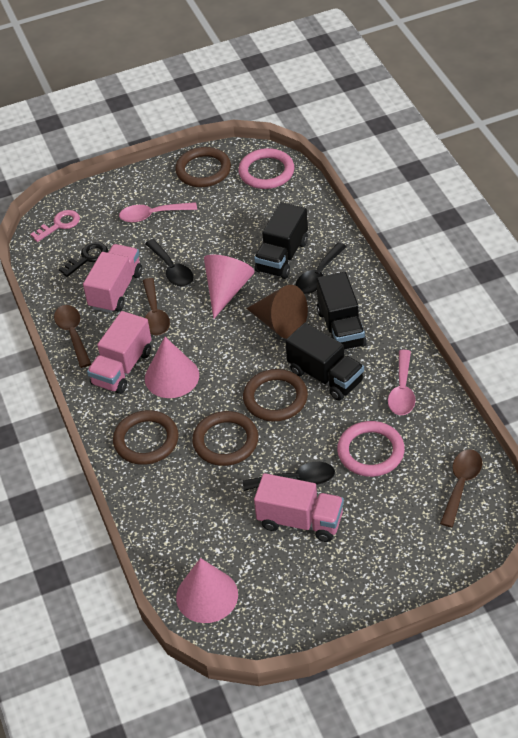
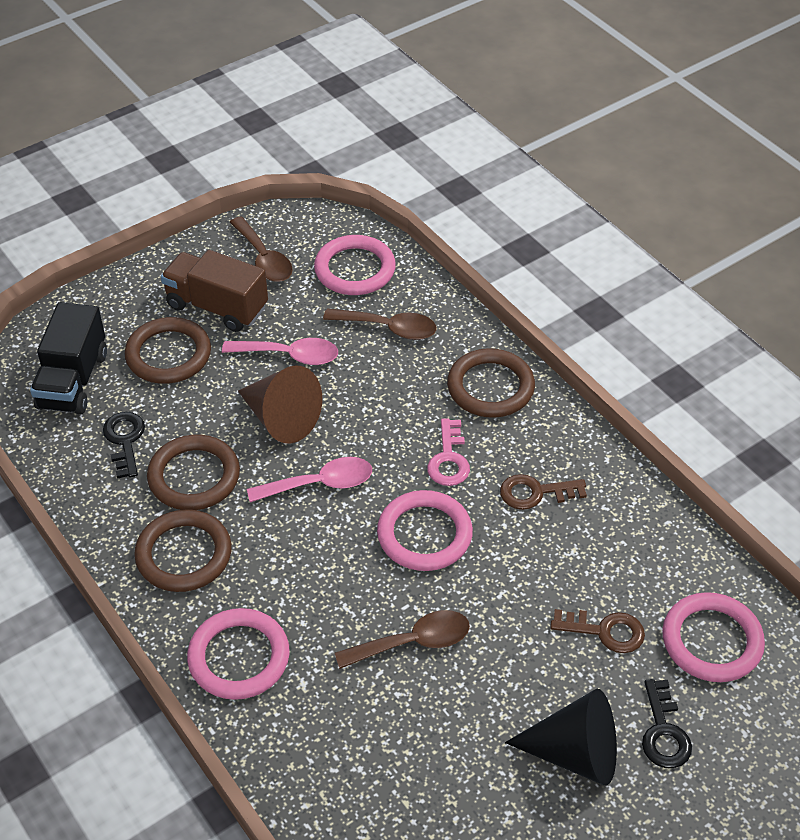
black cone: 0 -> 1
black key: 1 -> 2
black spoon: 3 -> 0
black truck: 3 -> 1
brown key: 0 -> 2
brown truck: 0 -> 1
pink cone: 3 -> 0
pink ring: 2 -> 4
pink truck: 3 -> 0

